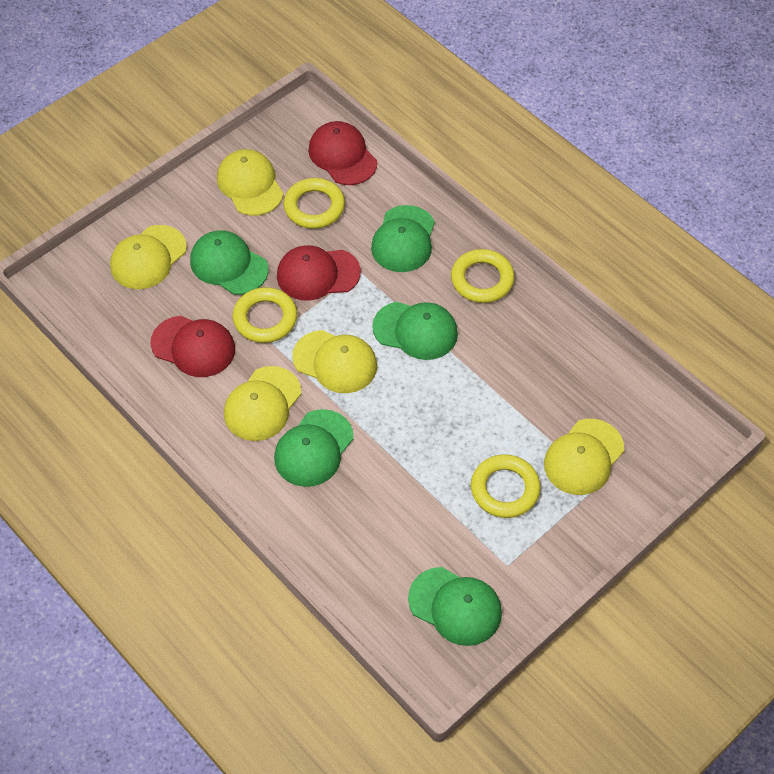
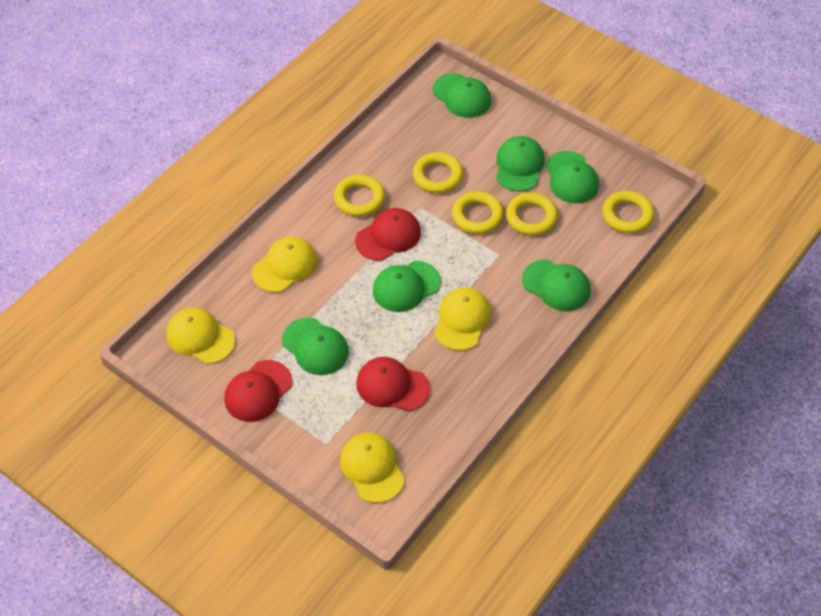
green cap: 5 -> 6
yellow cap: 5 -> 4
yellow ring: 4 -> 5

